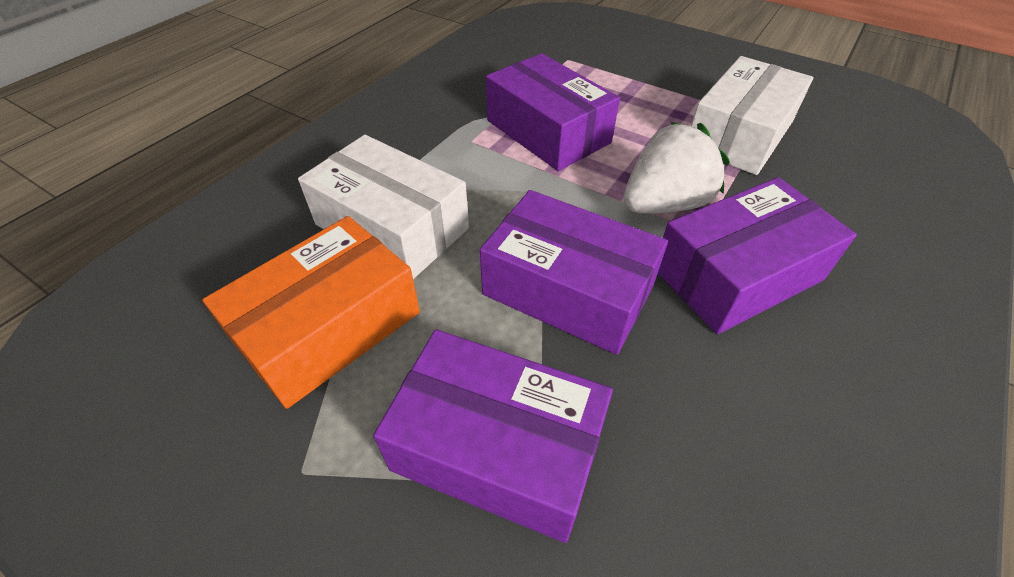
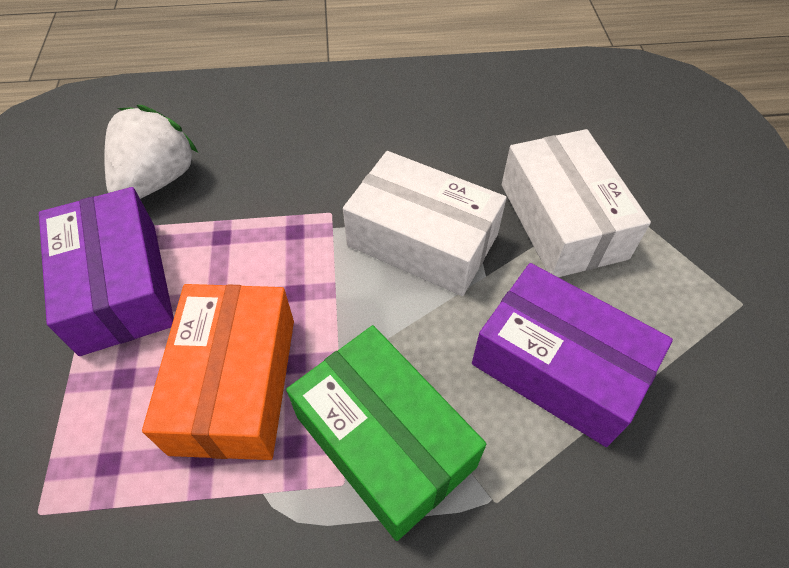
green box: 0 -> 1
purple box: 4 -> 2

